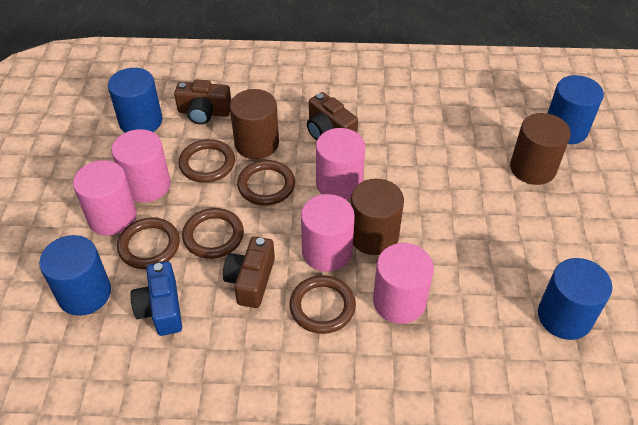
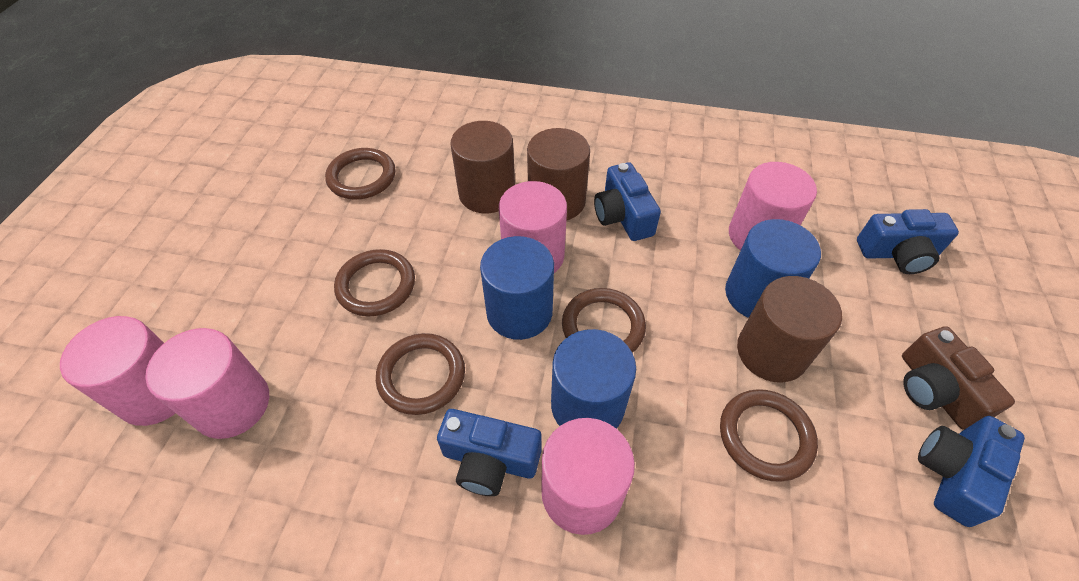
blue camera: 1 -> 4
blue cylinder: 4 -> 3
brown camera: 3 -> 1

